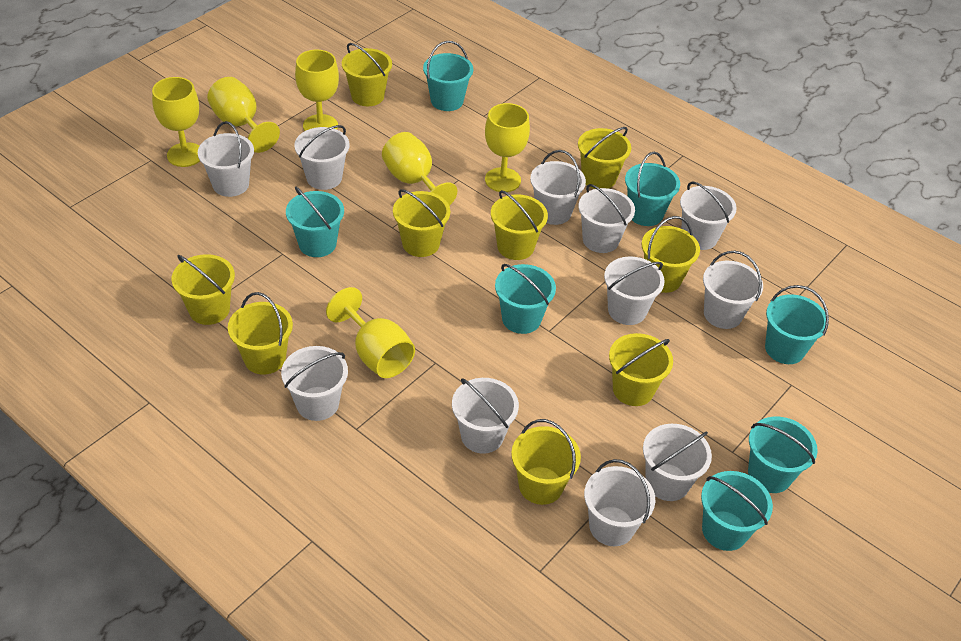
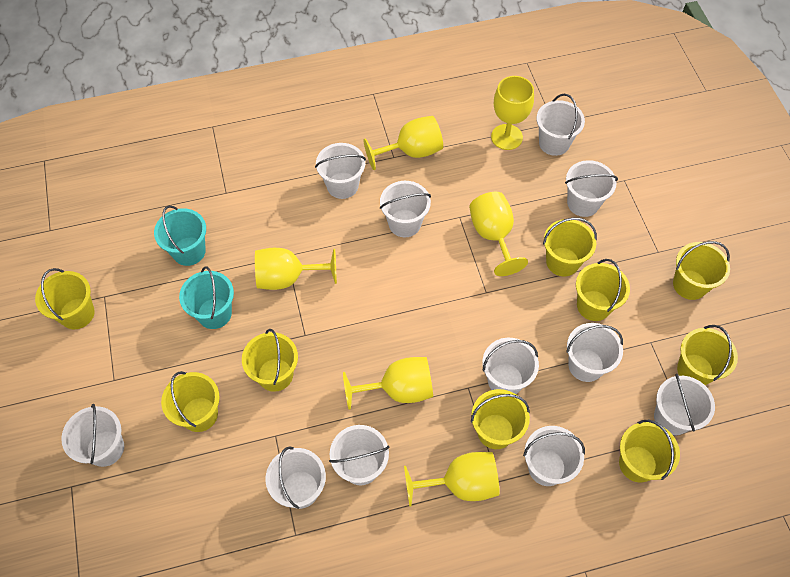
turquoise bucket: 7 -> 2

